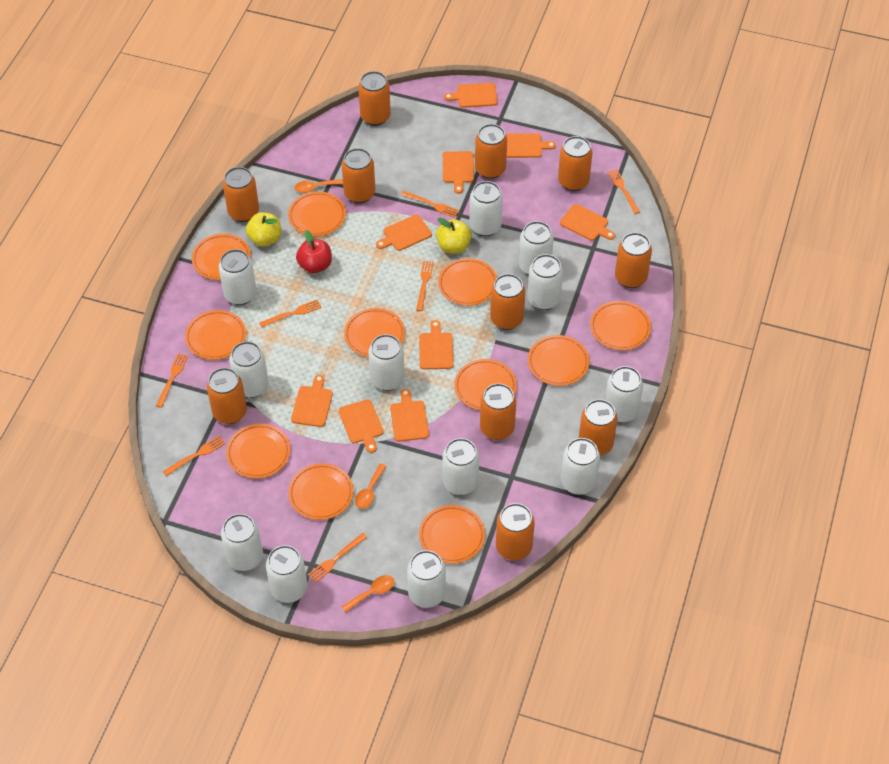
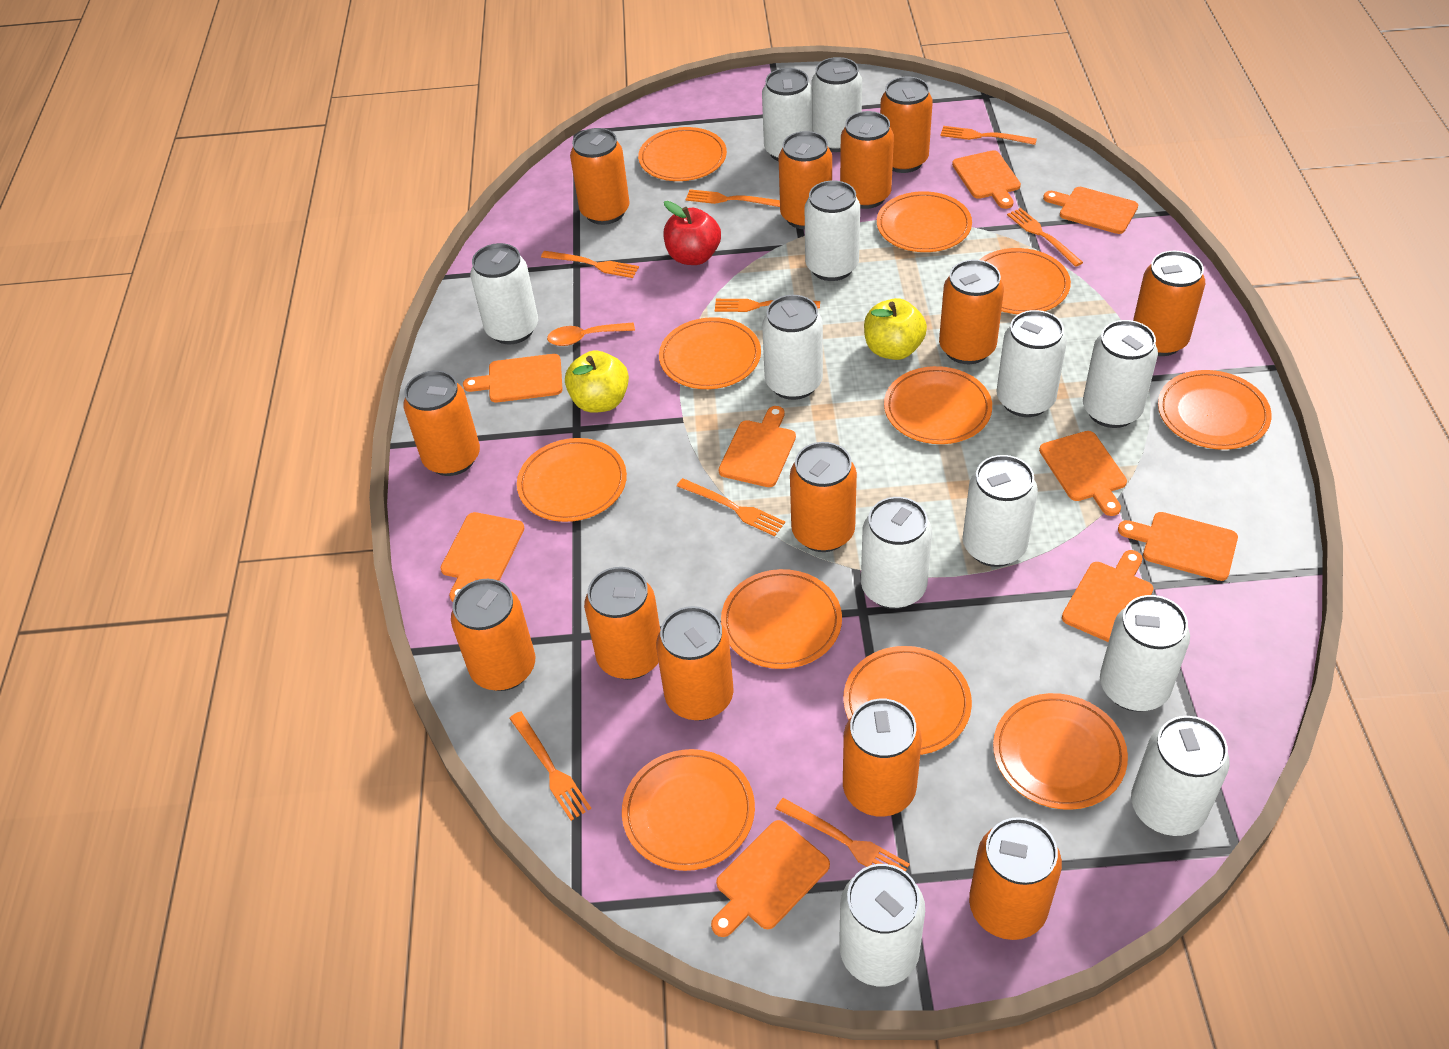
orange can: 11 -> 13
orange fork: 7 -> 8
orange spoon: 3 -> 1

